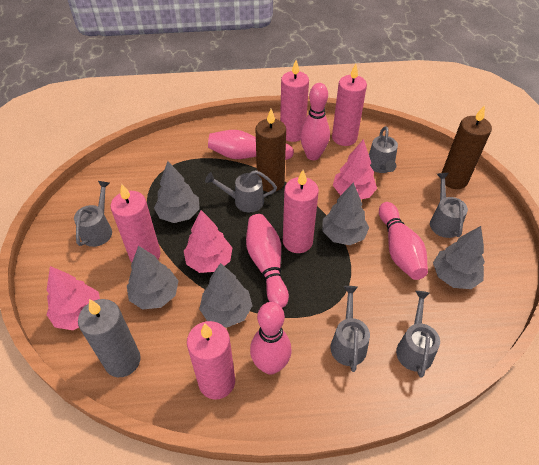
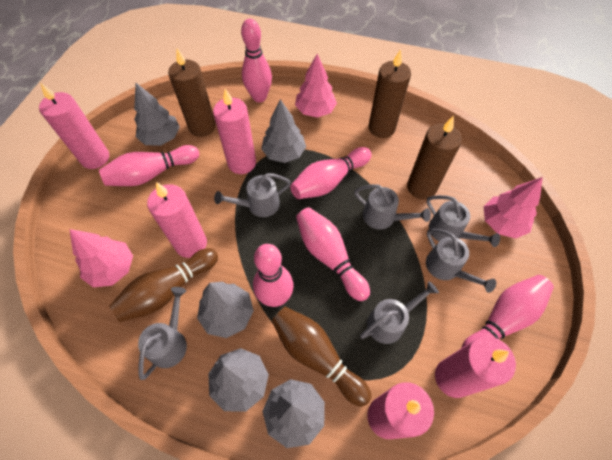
brown bowling pin: 0 -> 2
brown candle: 2 -> 3
grey candle: 1 -> 0
pink bowling pin: 5 -> 6

